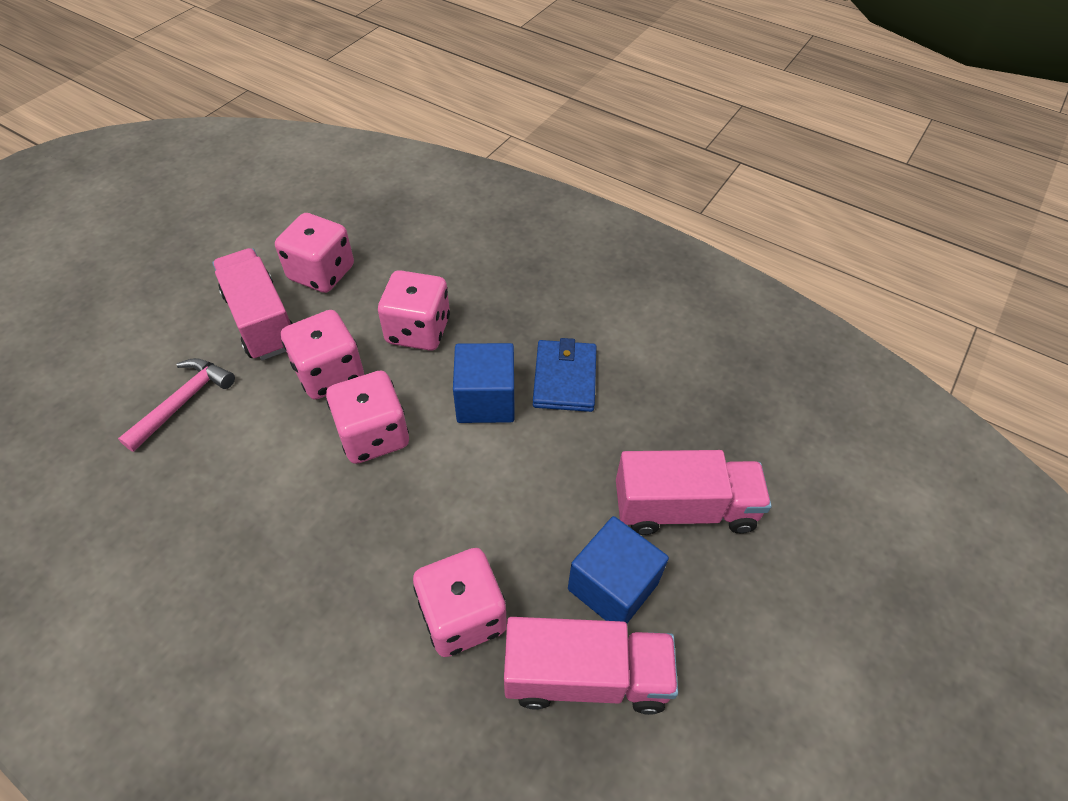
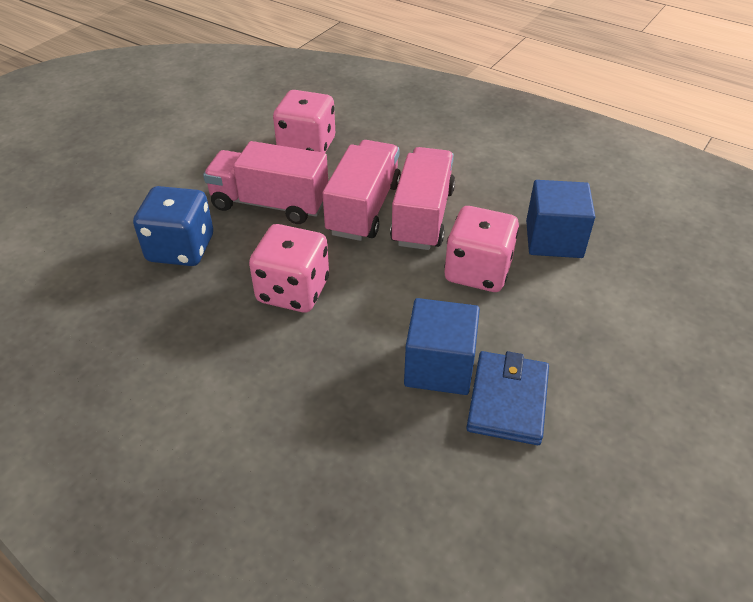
blue dice: 0 -> 1
pink dice: 5 -> 3
pink hammer: 1 -> 0

